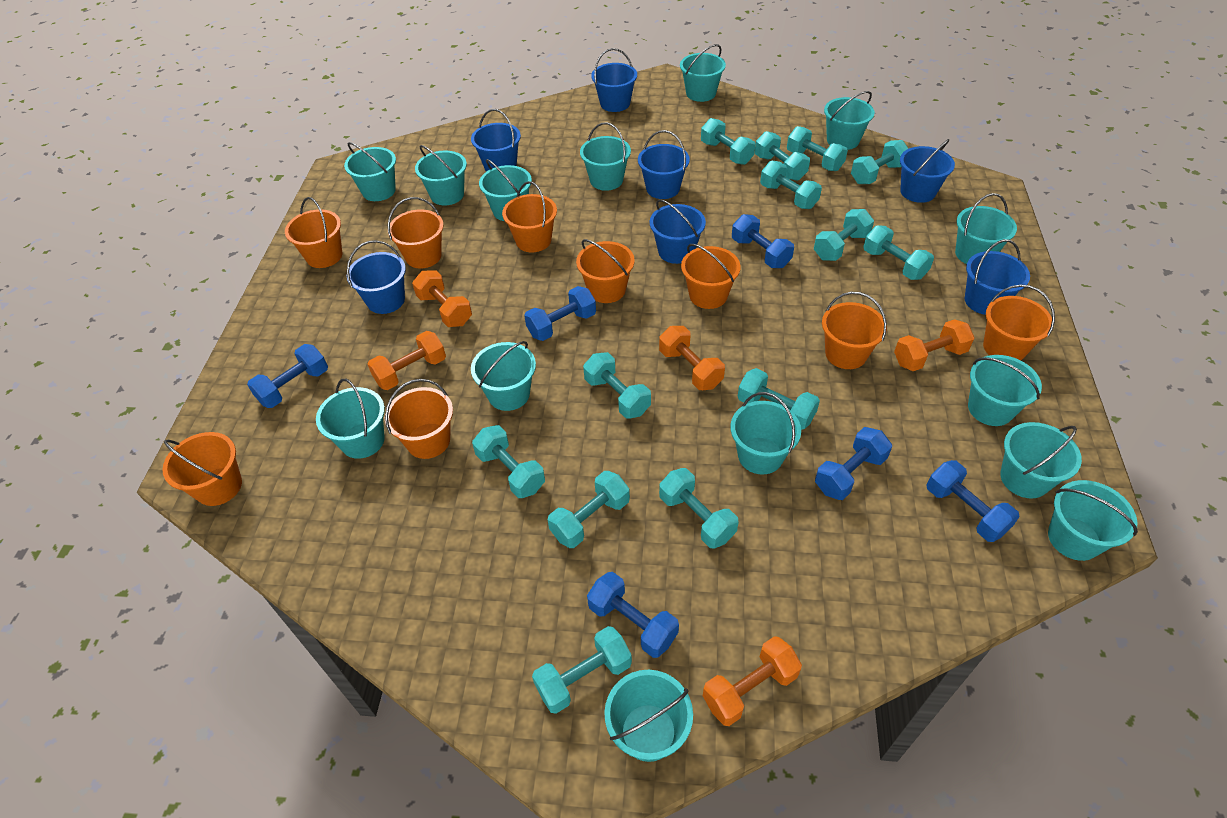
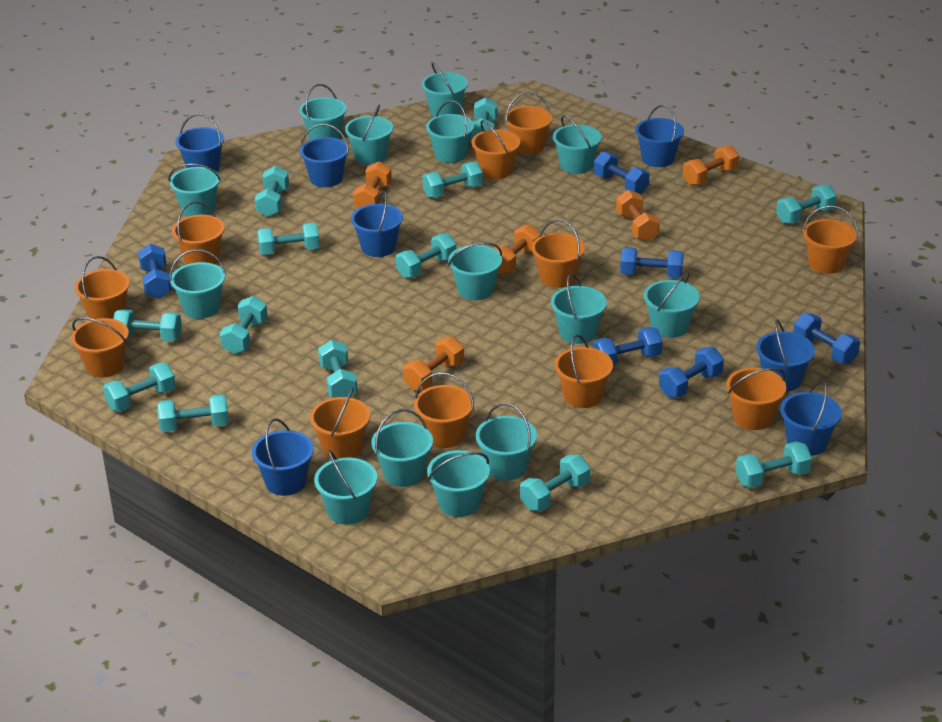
orange bucket: 9 -> 11

